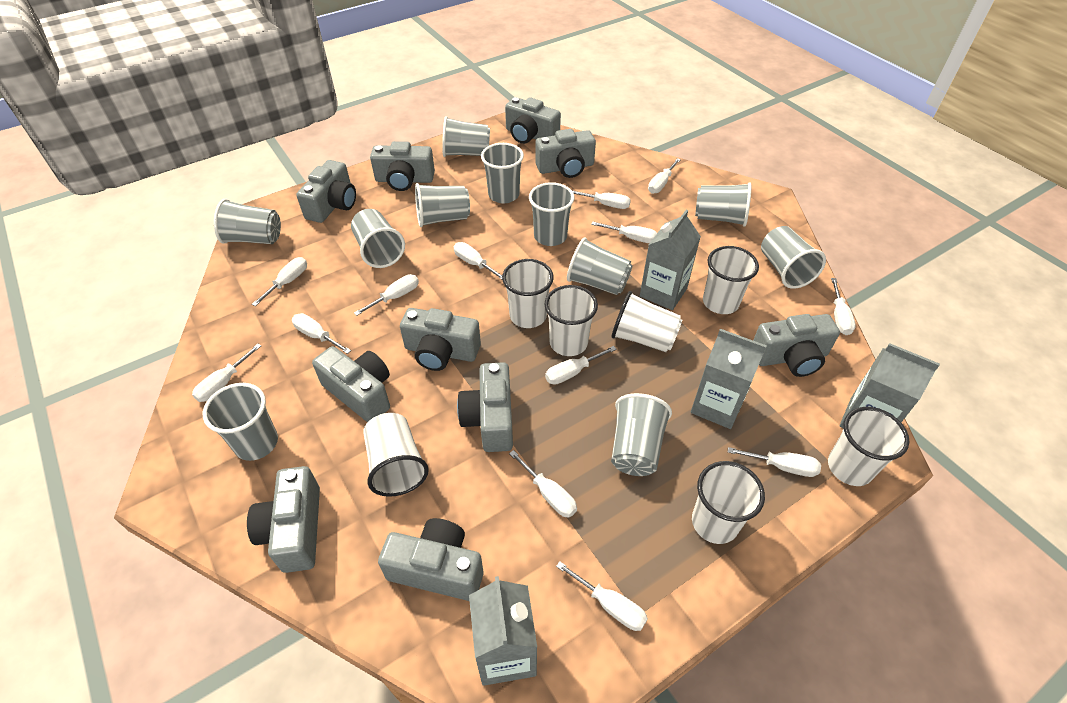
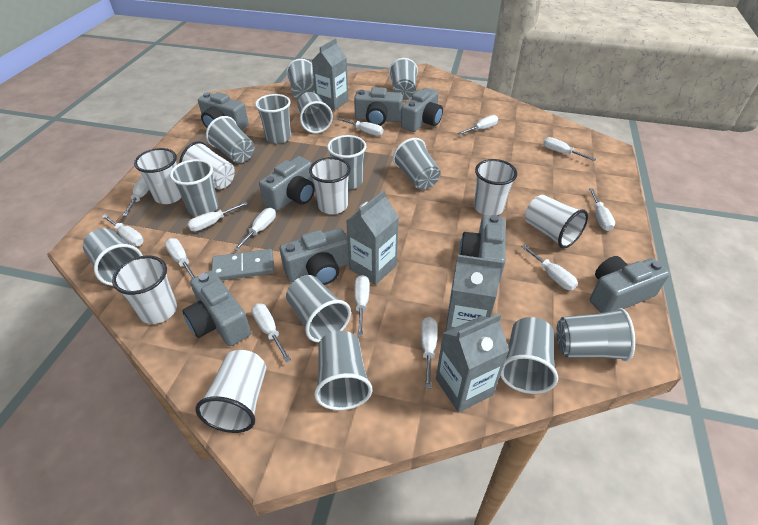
grey camera: 10 -> 8
grey cup: 11 -> 13
grey domino: 0 -> 1

